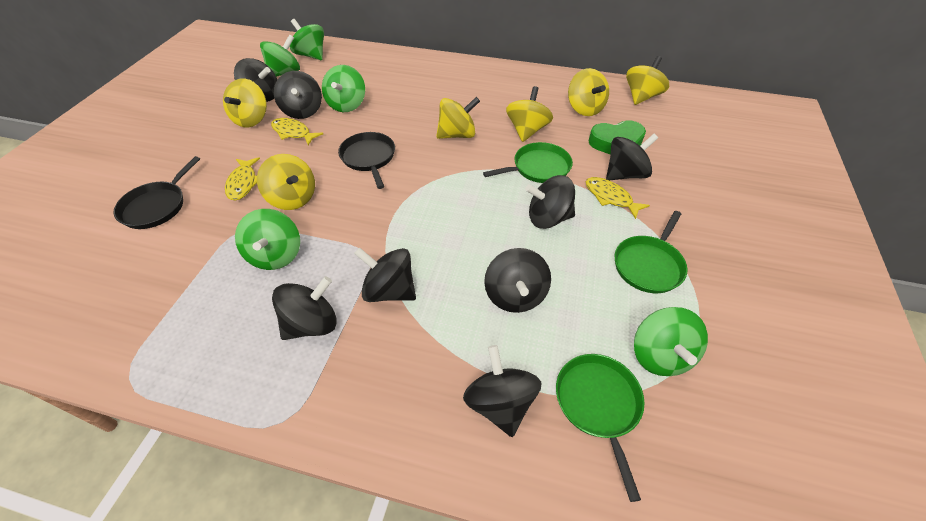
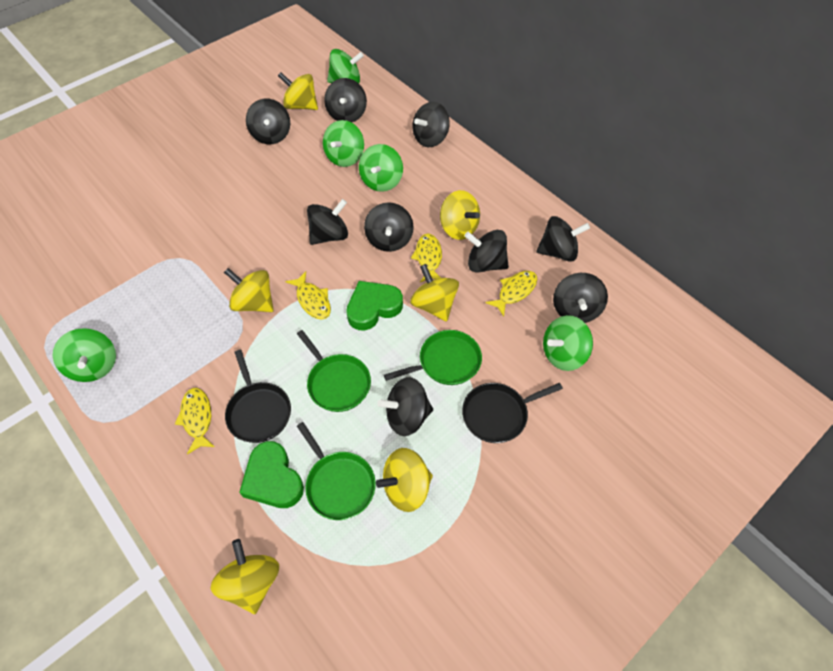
black spinning top: 8 -> 9
green heart: 1 -> 2
yellow fish: 3 -> 4

